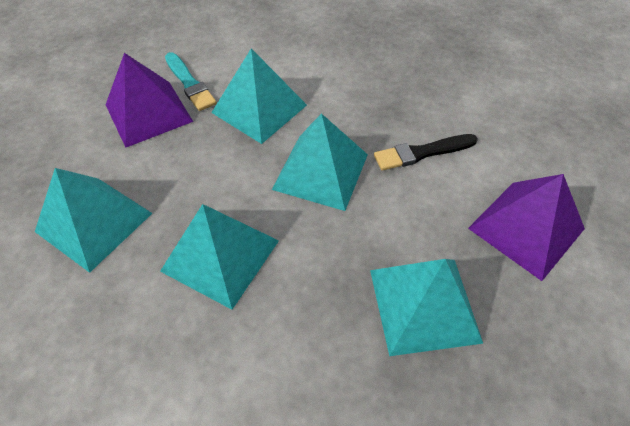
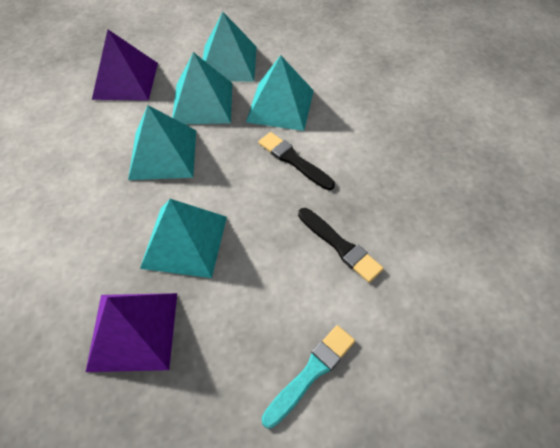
black brush: 1 -> 2

